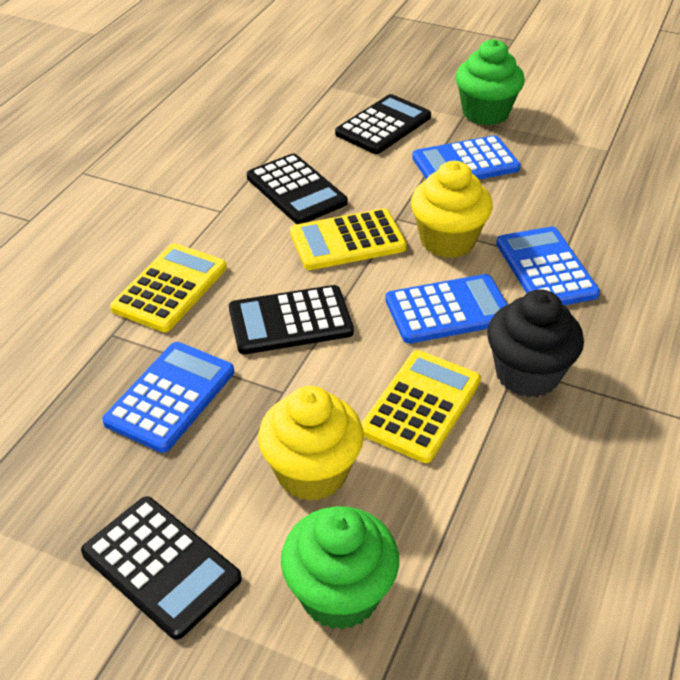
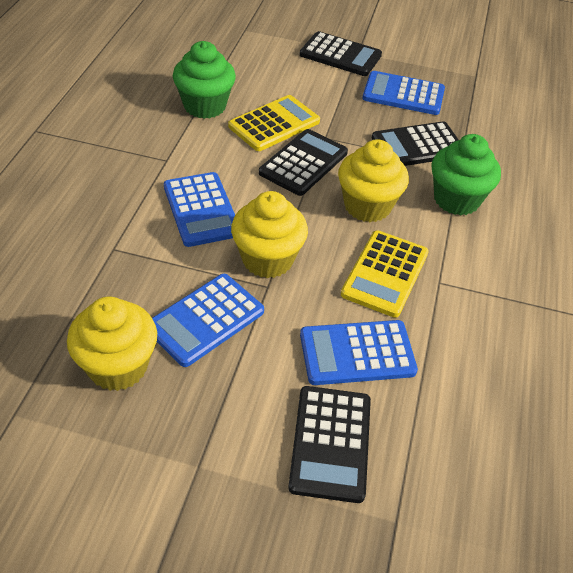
black cupcake: 1 -> 0
yellow calculator: 3 -> 2
yellow cupcake: 2 -> 3

